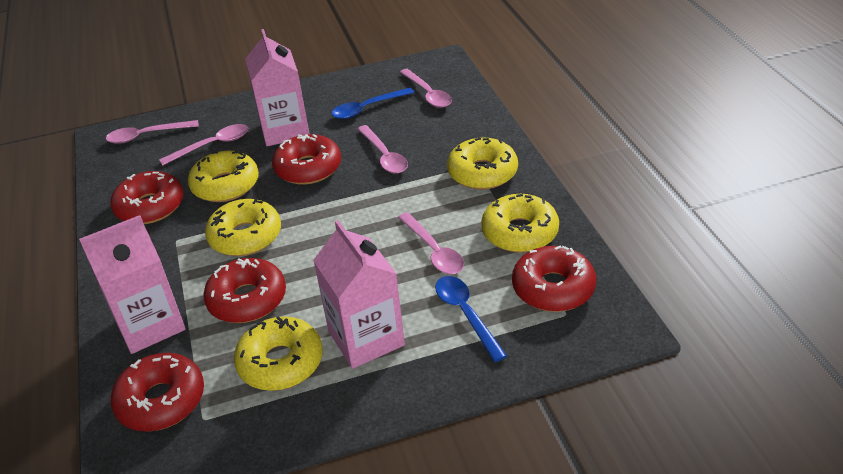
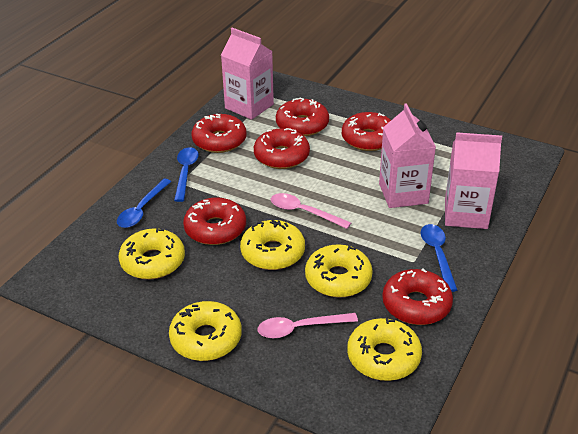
blue spoon: 2 -> 3
pink spoon: 5 -> 2
red donut: 5 -> 6

